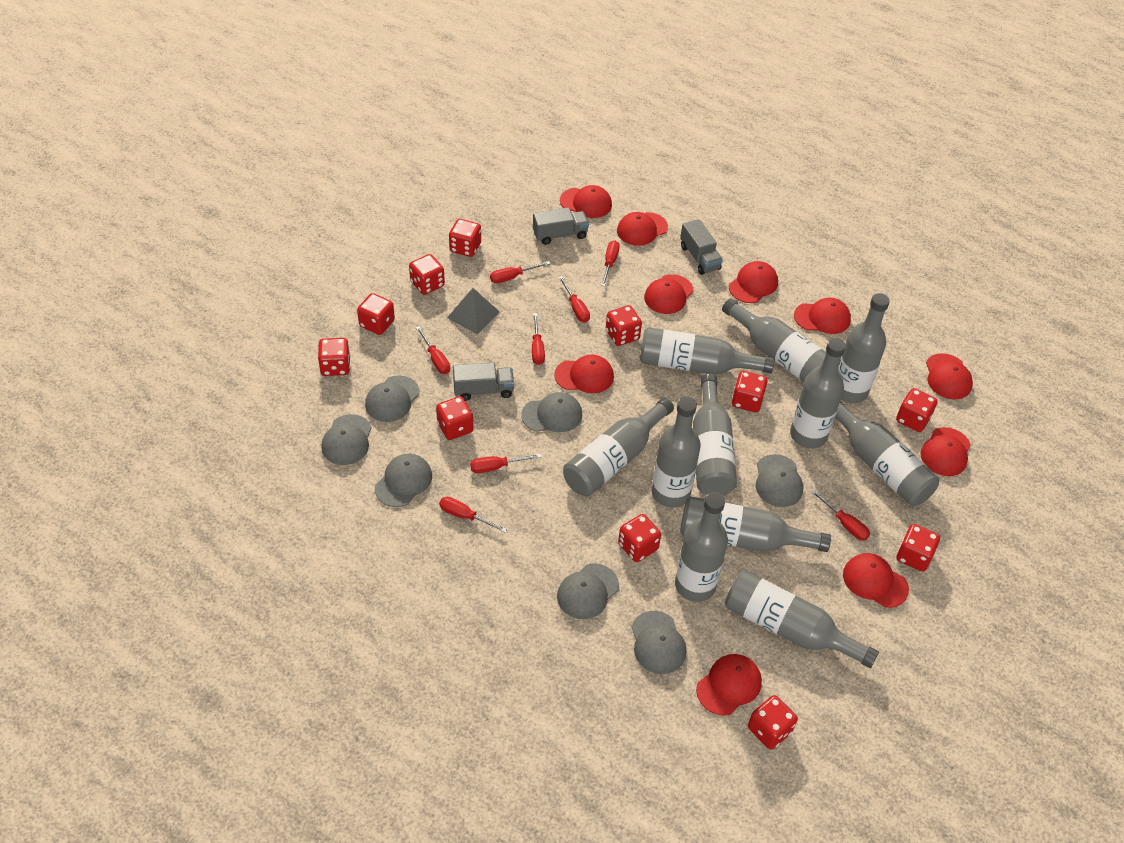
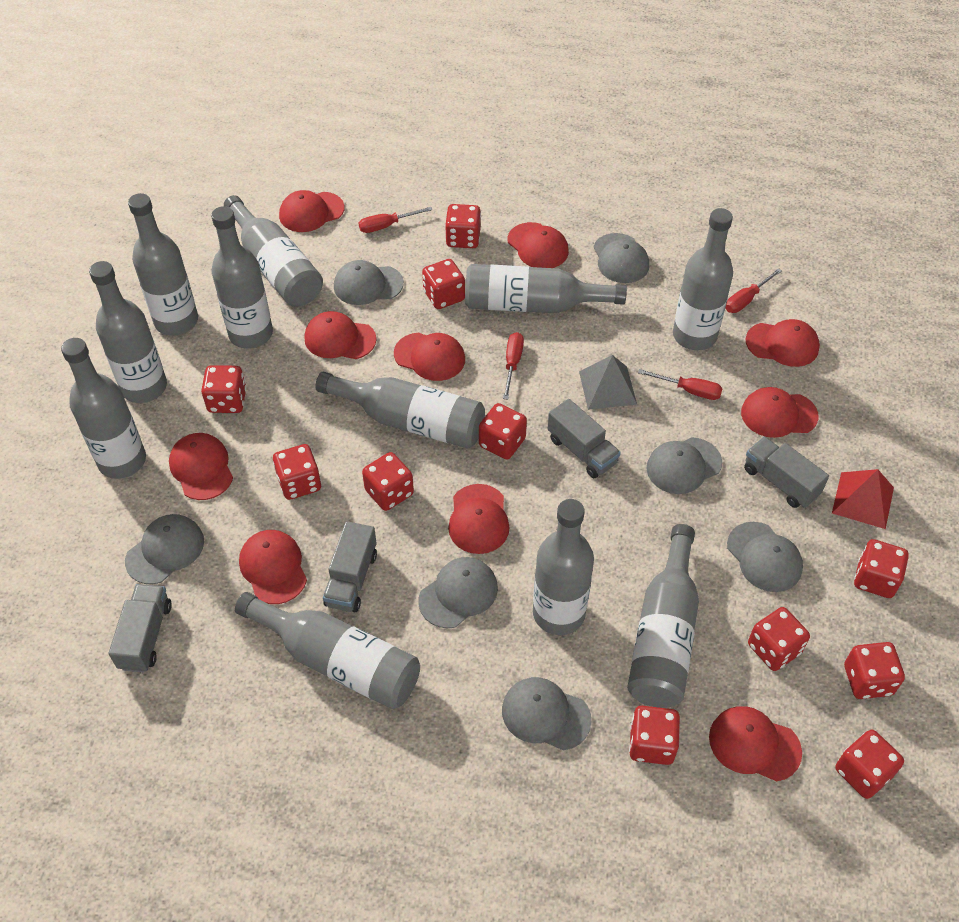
grey truck: 3 -> 4
red pyramid: 0 -> 1
red screwdriver: 8 -> 4

